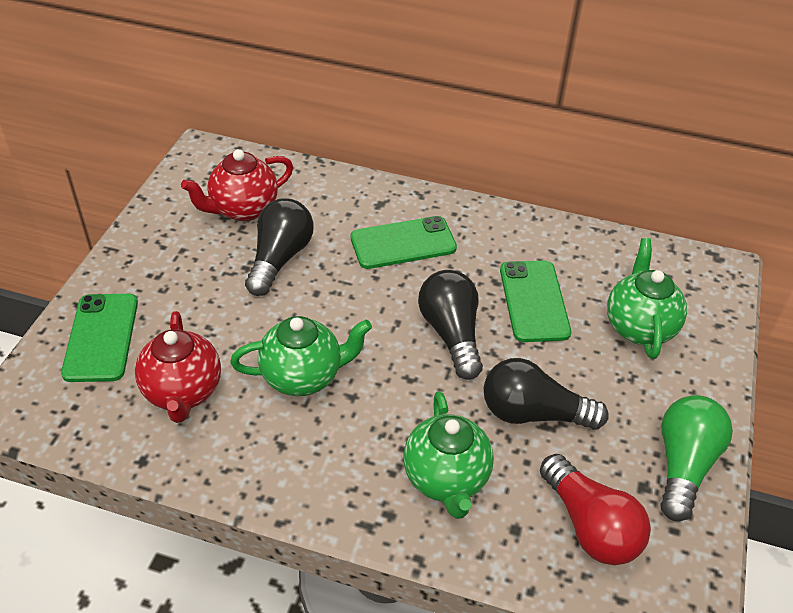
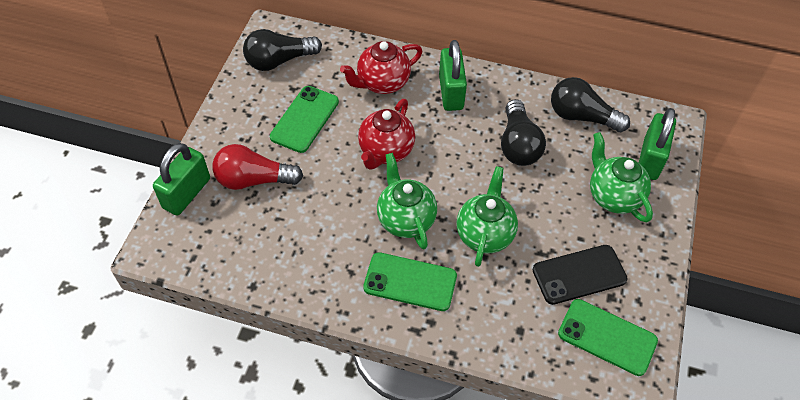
black phone: 0 -> 1
green light bulb: 1 -> 0
green padlock: 0 -> 3

